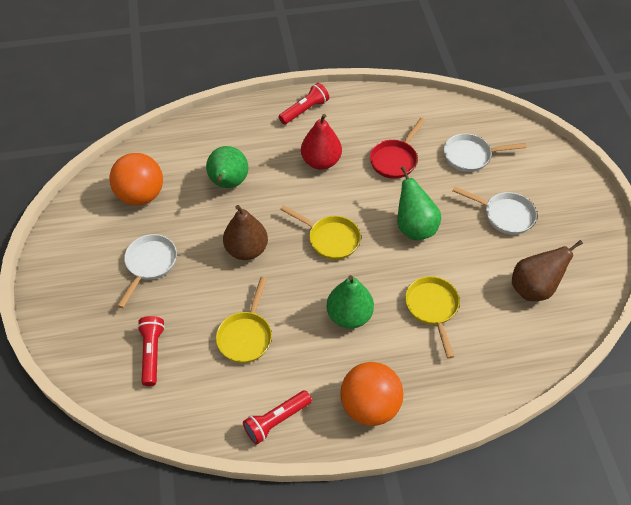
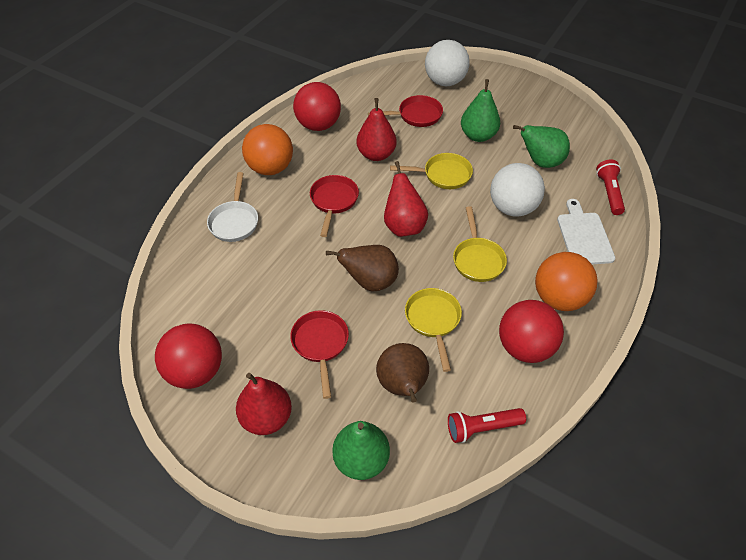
red ball: 0 -> 3
red flashlight: 3 -> 2
red pan: 1 -> 3
red pear: 1 -> 3
white ball: 0 -> 2
white cutting board: 0 -> 1
white pan: 3 -> 1

